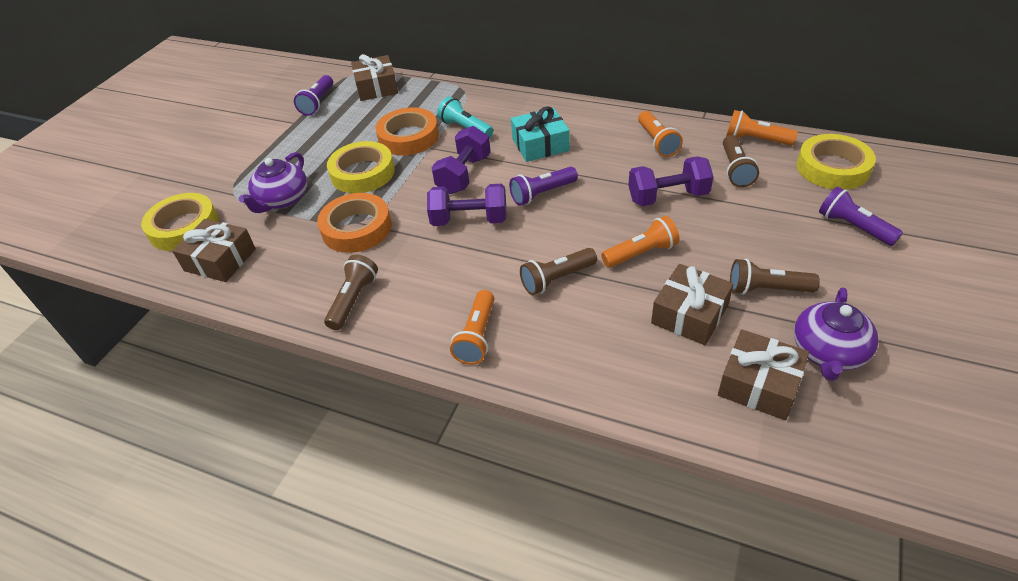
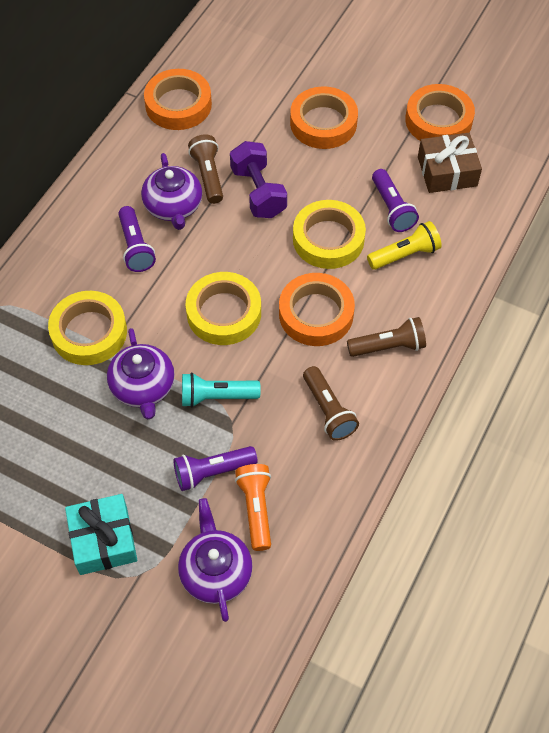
brown flashlight: 4 -> 3
brown gift: 4 -> 1
orange flashlight: 4 -> 1
orange tape: 2 -> 4
purple dumbbell: 3 -> 1
purple teapot: 2 -> 3
yellow flashlight: 0 -> 1

